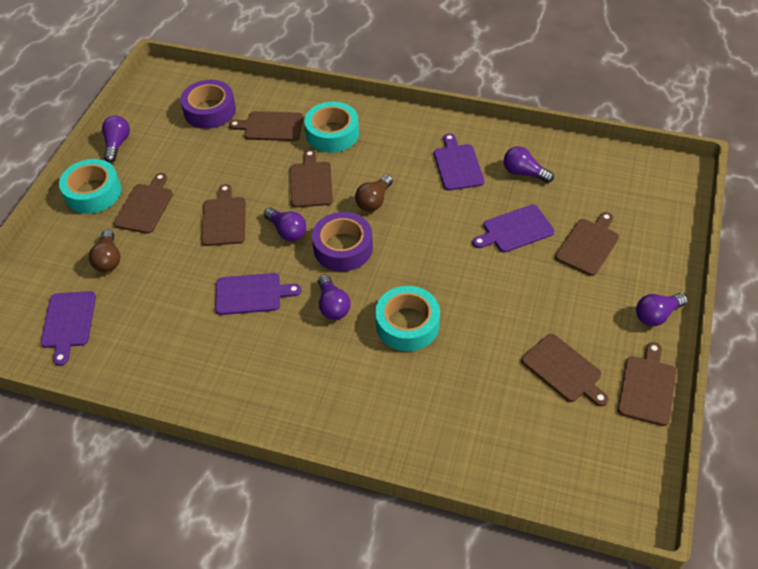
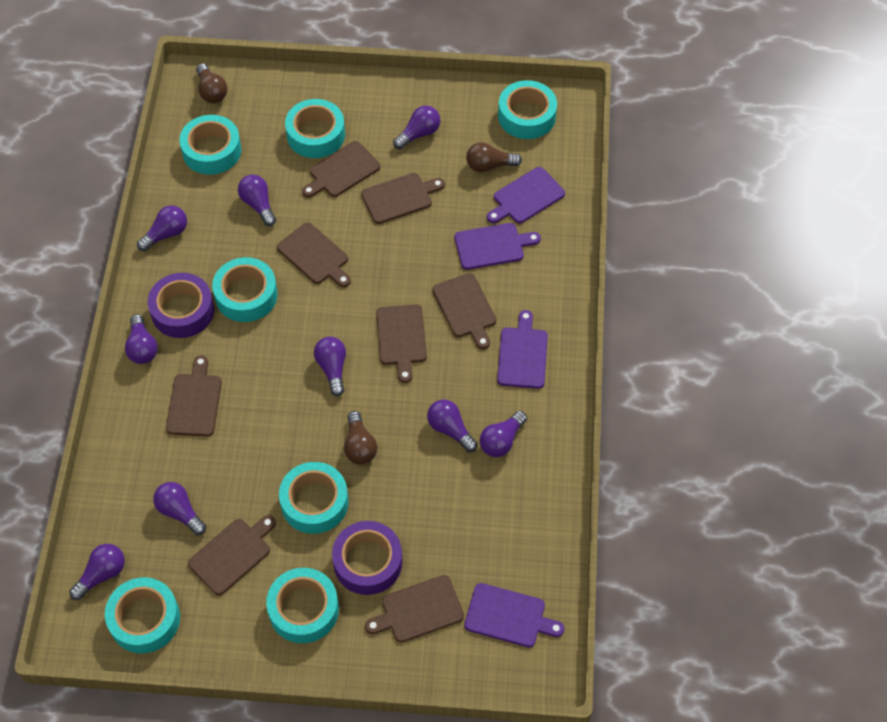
brown cutting board: 7 -> 8
brown light bulb: 2 -> 3
purple light bulb: 5 -> 9
turquoise tape: 3 -> 7

